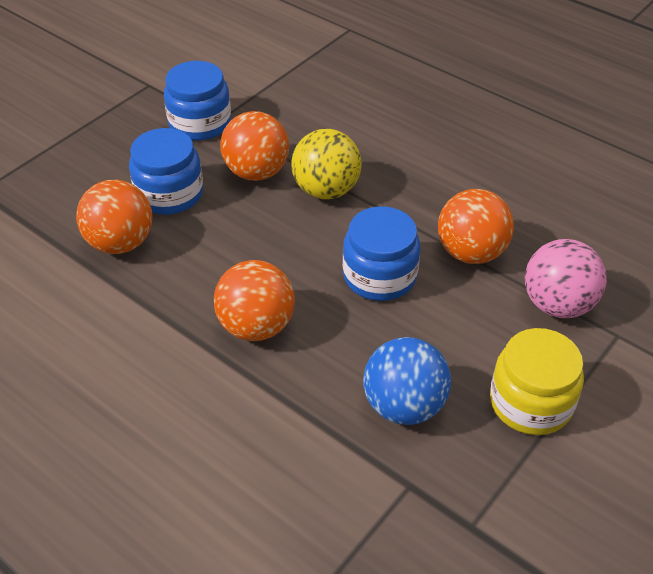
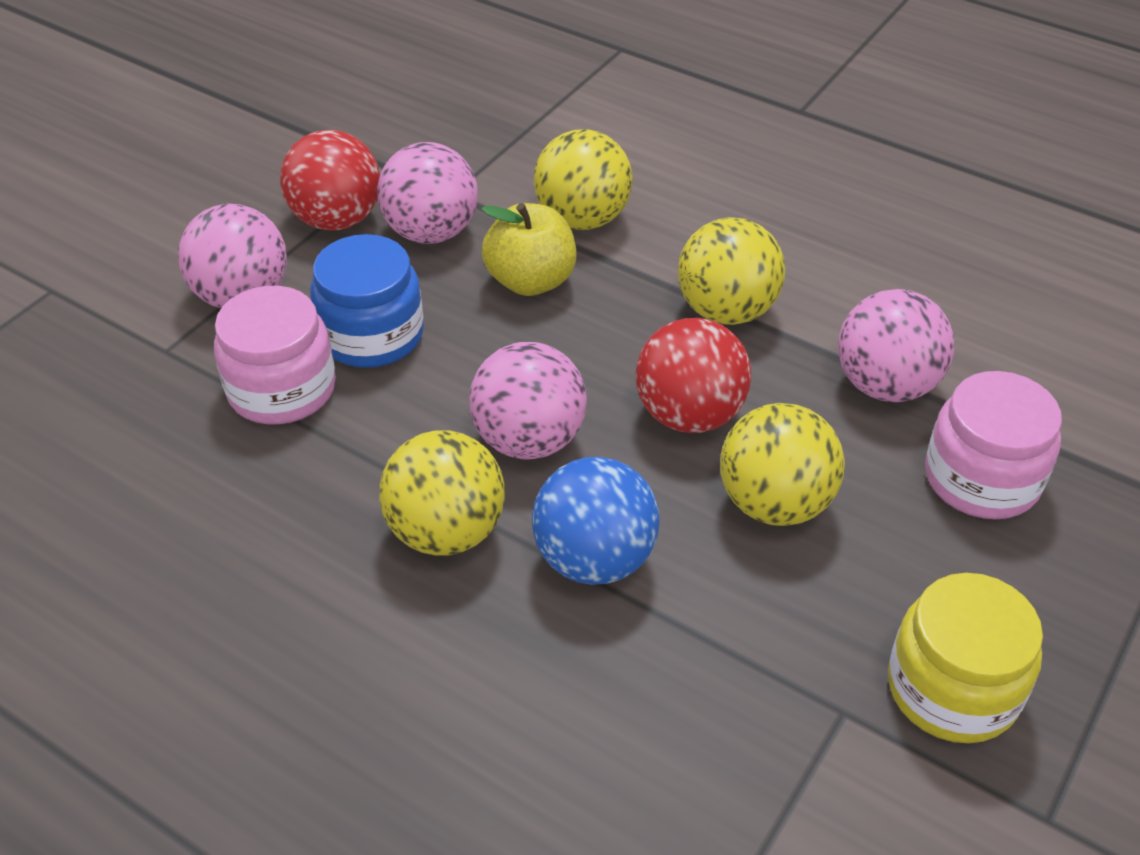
blue jar: 3 -> 1
orange ball: 4 -> 0
pink ball: 1 -> 4
pink jar: 0 -> 2
red ball: 0 -> 2
yellow apple: 0 -> 1
yellow ball: 1 -> 4

